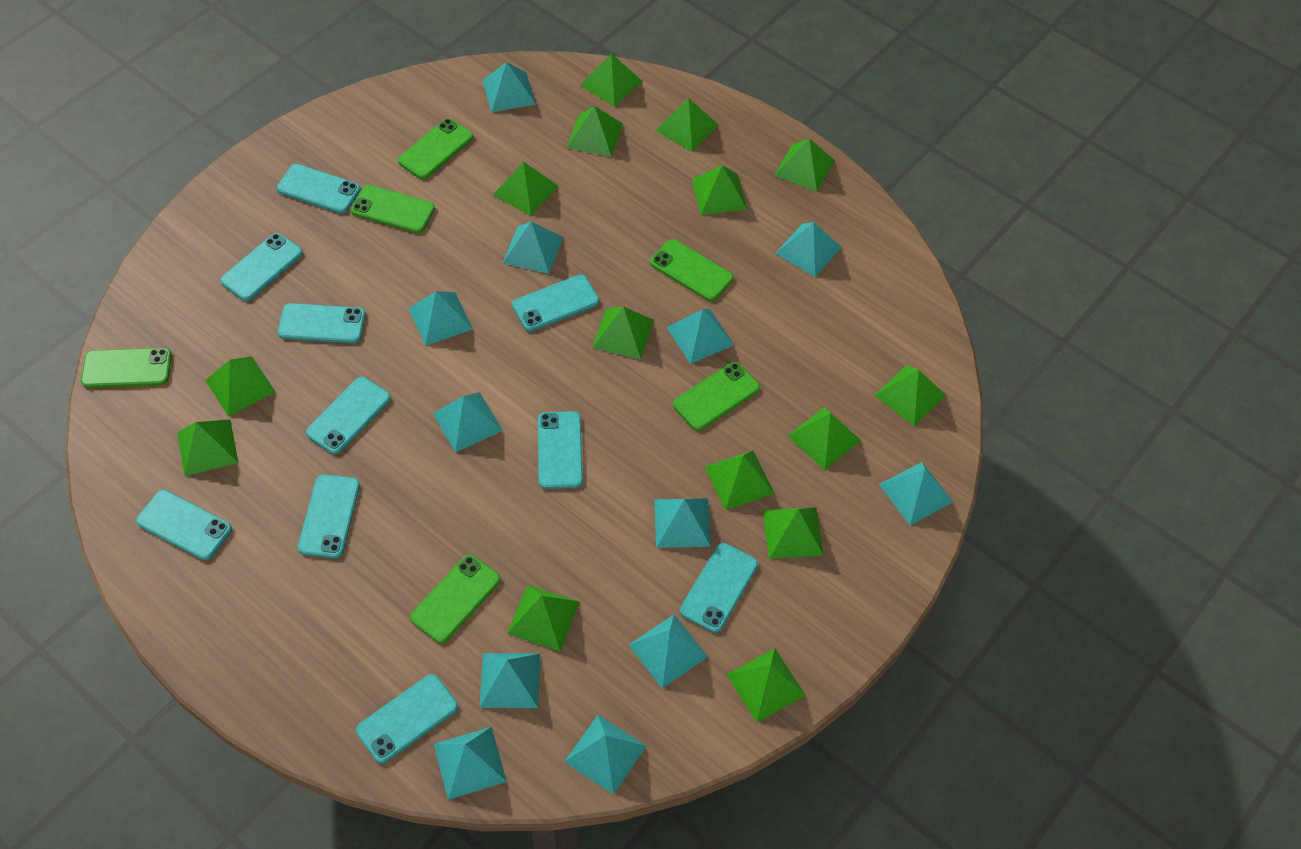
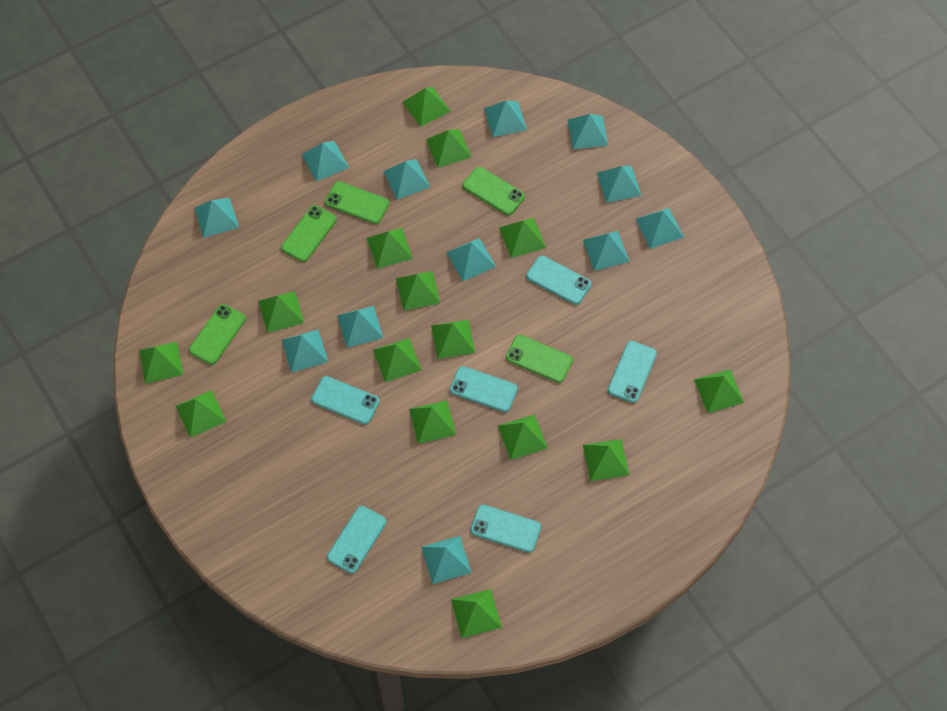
green phone: 6 -> 5
turquoise phone: 10 -> 6

